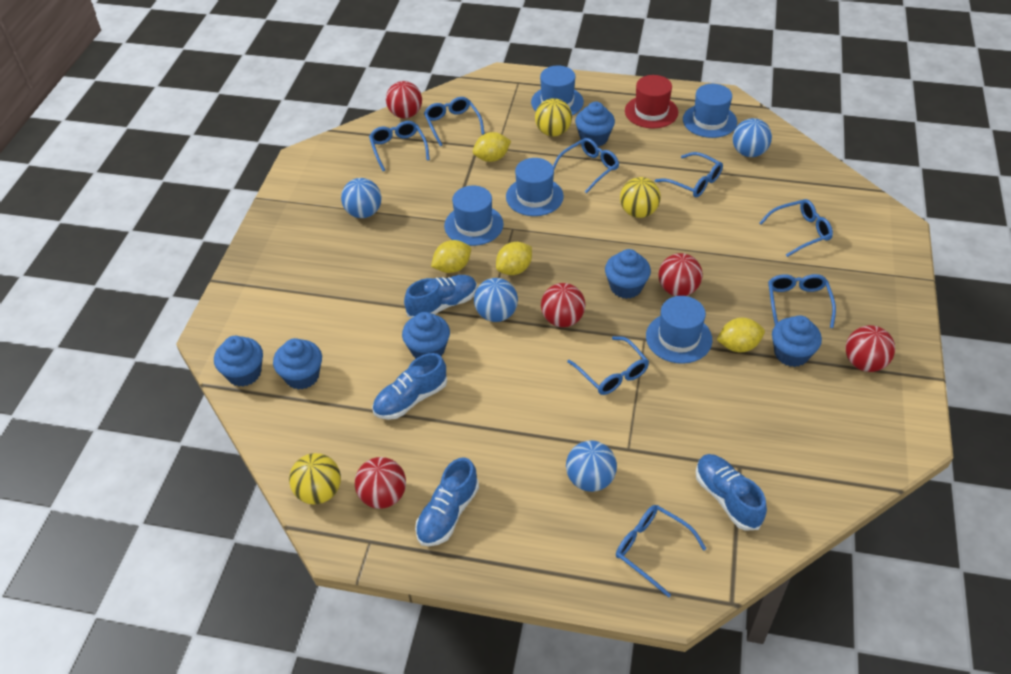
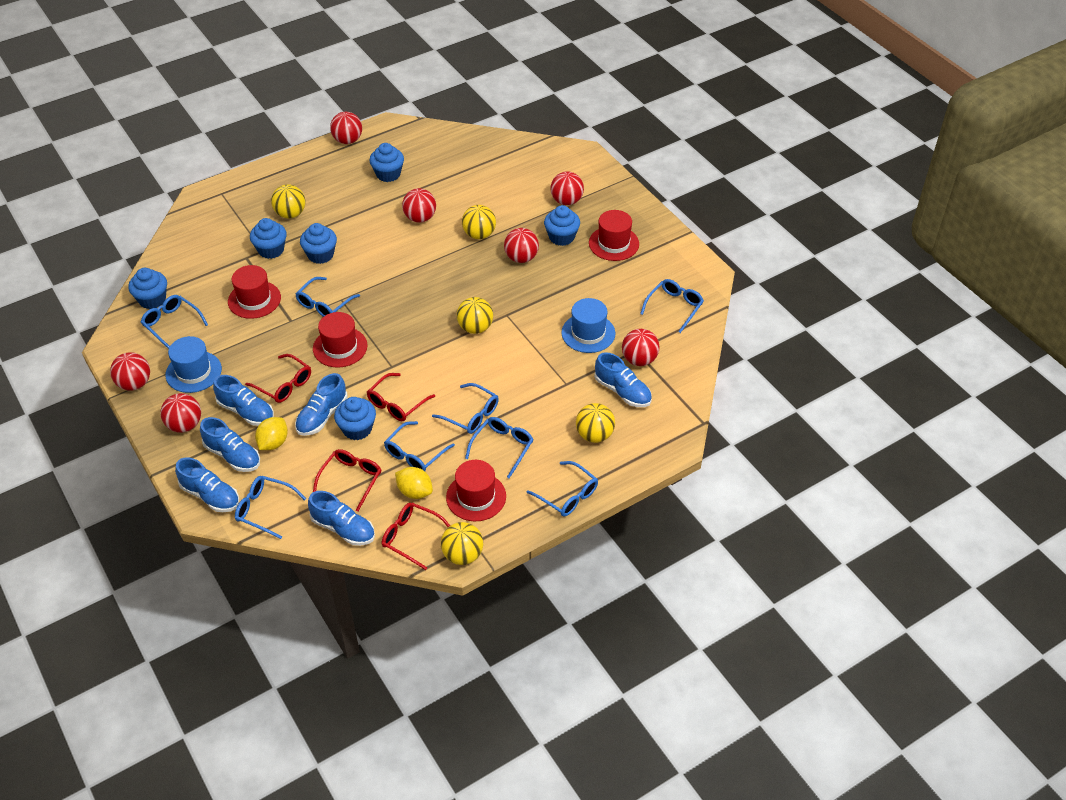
blue ball: 4 -> 0
blue hat: 5 -> 2
blue shoe: 4 -> 6
red ball: 5 -> 7
red glasses: 0 -> 4
red hat: 1 -> 4
yellow ball: 3 -> 5
yellow lemon: 4 -> 2

